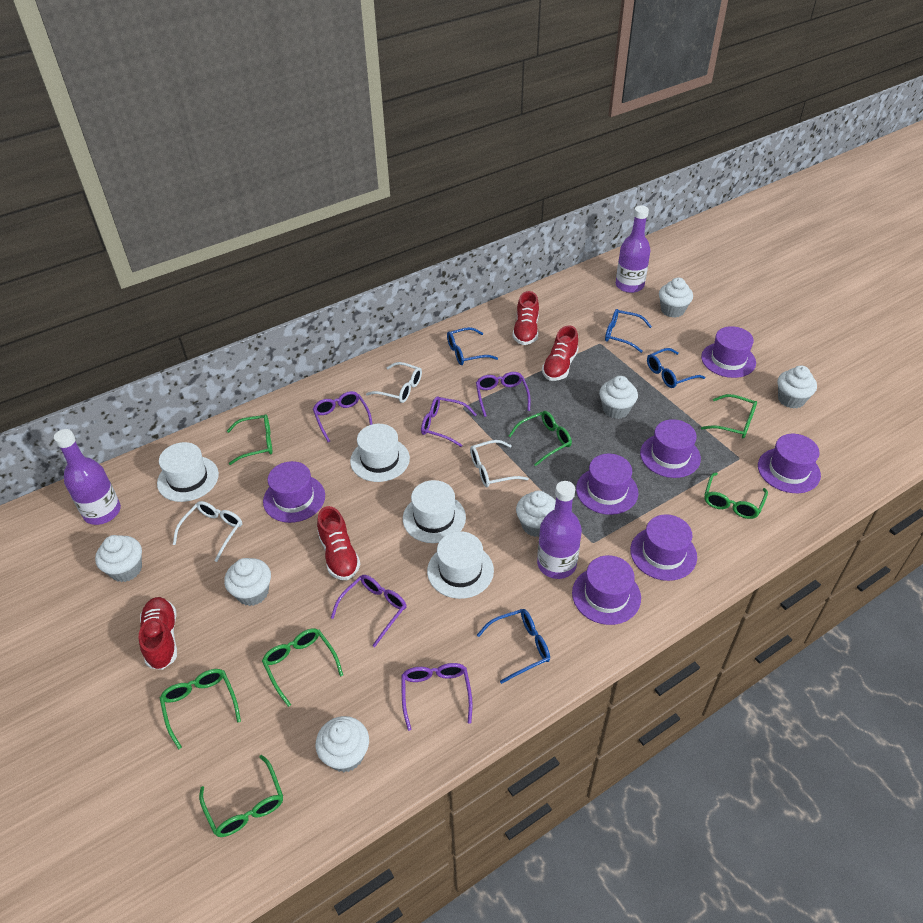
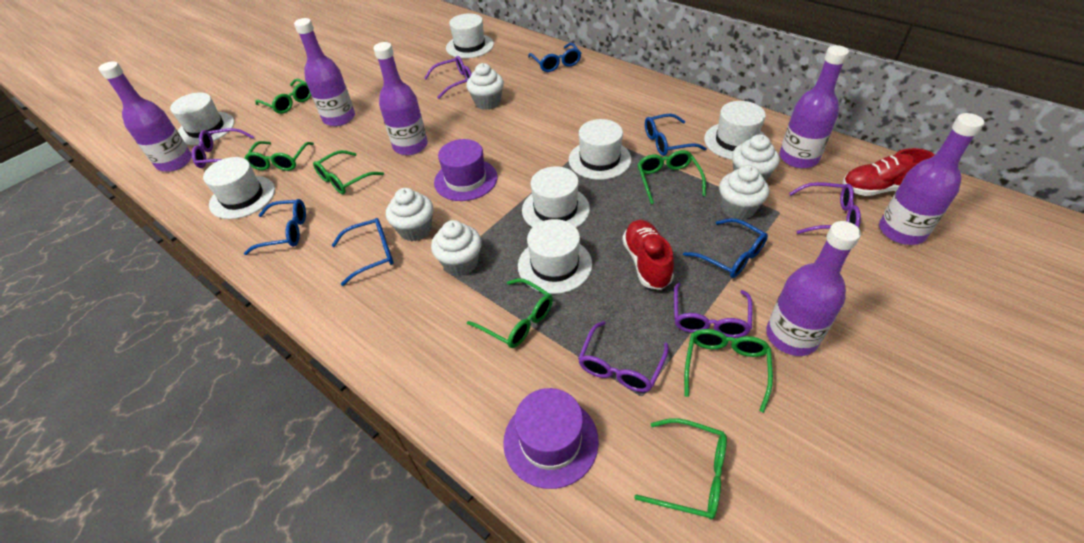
blue glasses: 4 -> 5
purple bottle: 3 -> 6
purple hat: 7 -> 2
red shoe: 4 -> 2
white cupcake: 7 -> 5
white glasses: 3 -> 0
white hat: 4 -> 7

